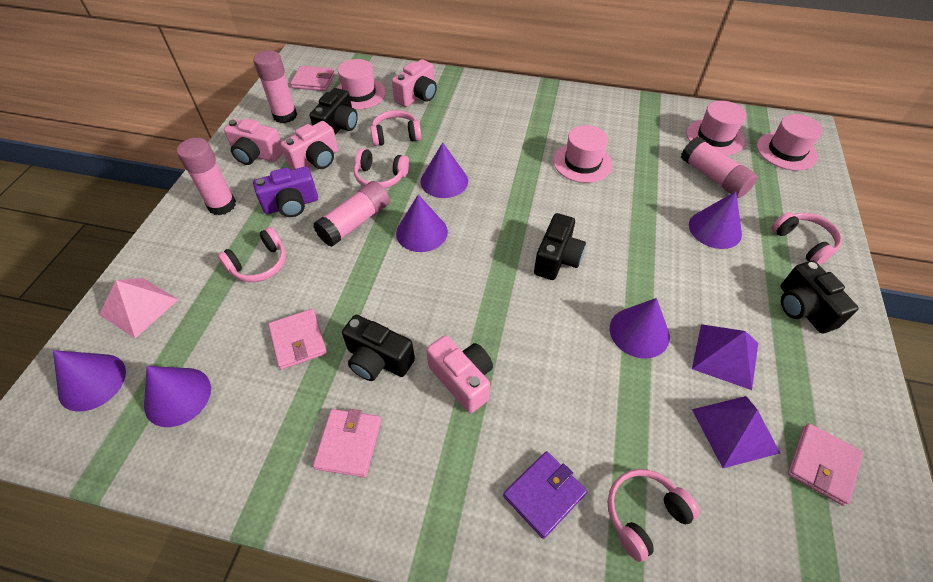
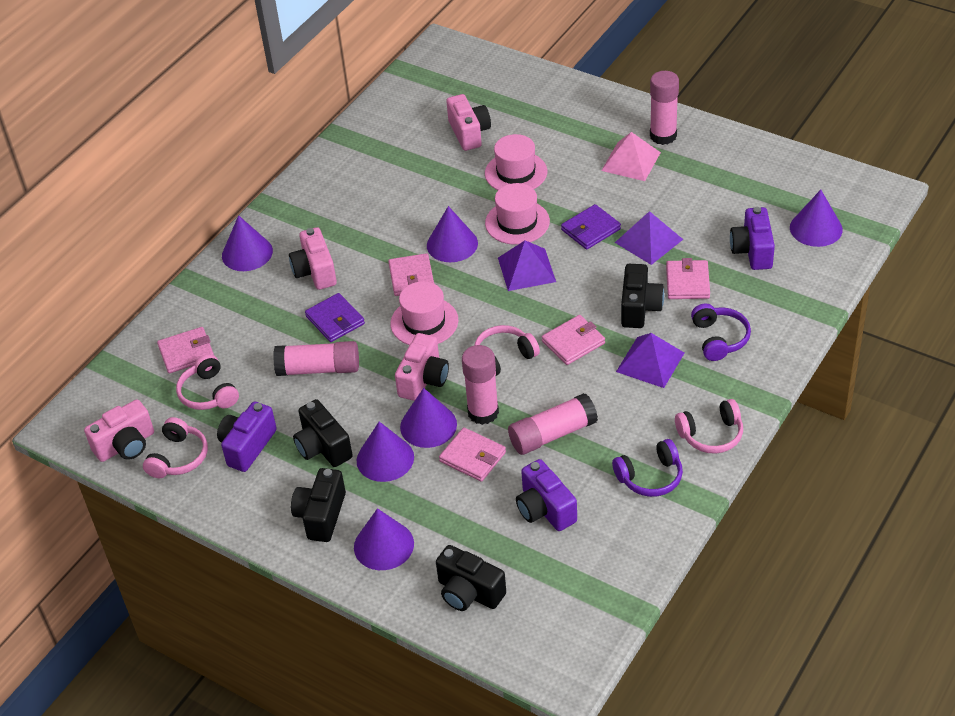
pink hat: 4 -> 3
pink headphones: 5 -> 4
pink wallet: 4 -> 5
purple camera: 1 -> 3
purple headphones: 0 -> 2
purple pyramid: 2 -> 3
purple wallet: 1 -> 2

